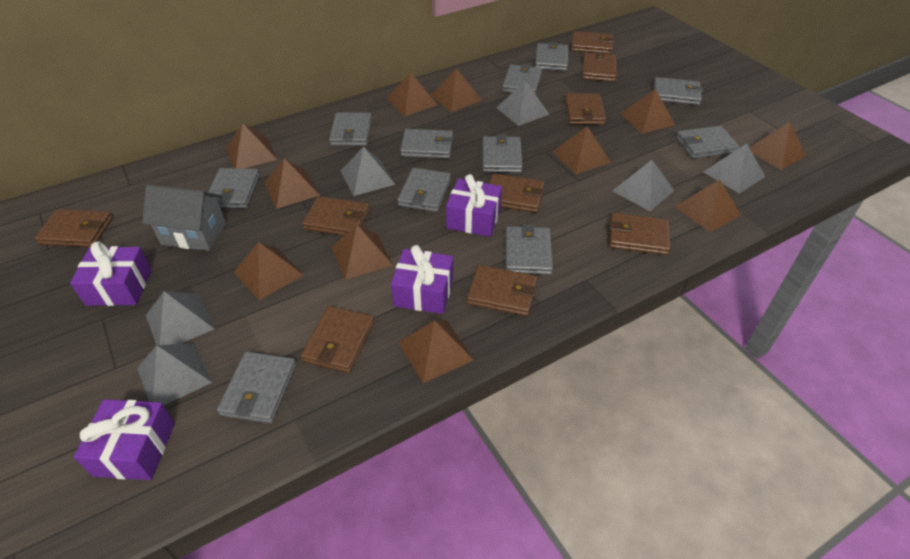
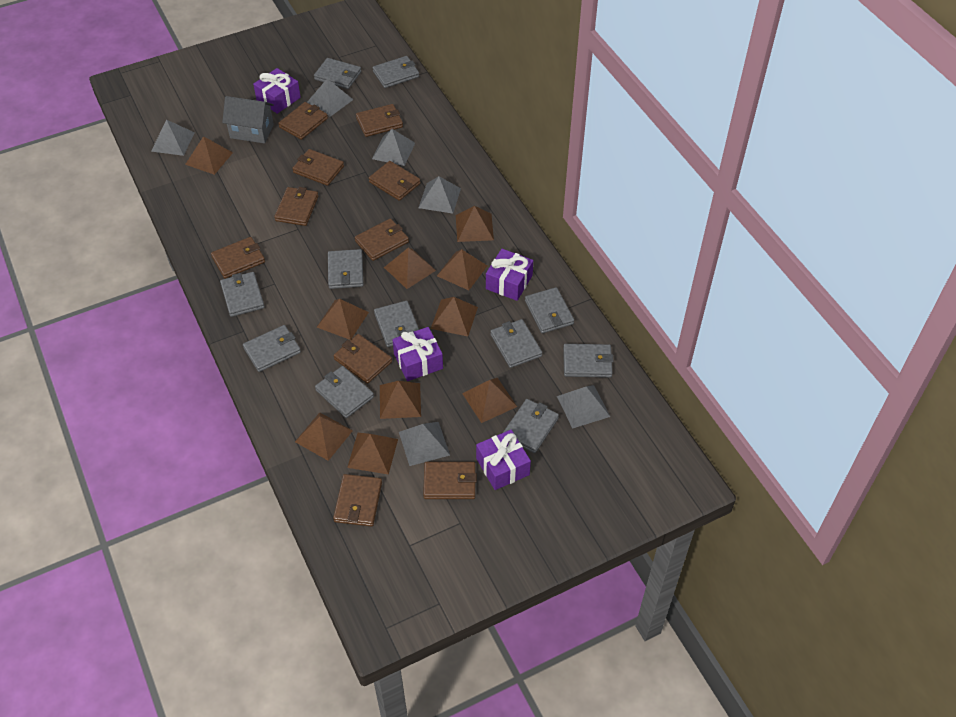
brown pyramid: 11 -> 10
brown wallet: 9 -> 10

